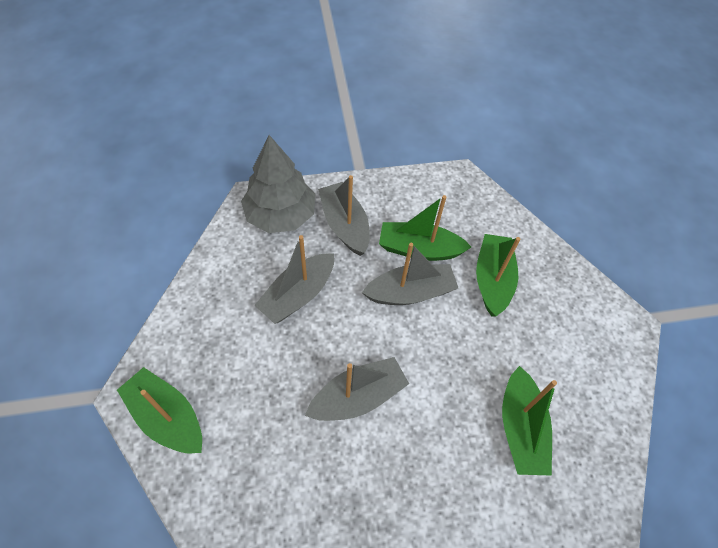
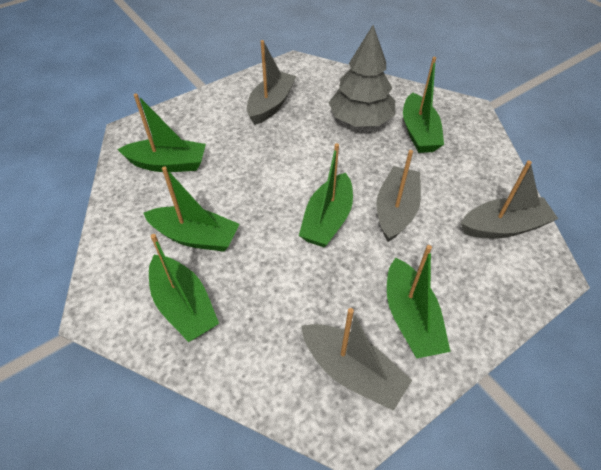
green boat: 4 -> 6

